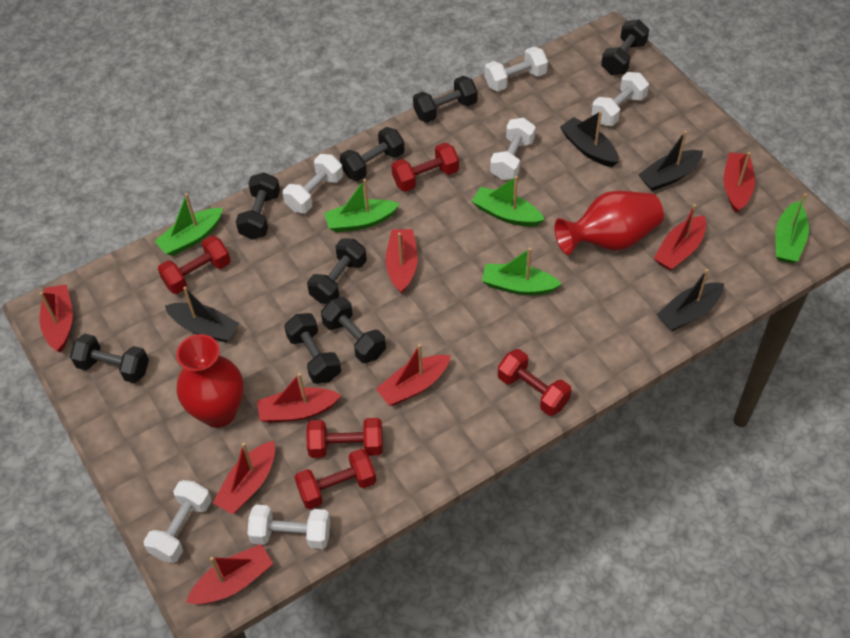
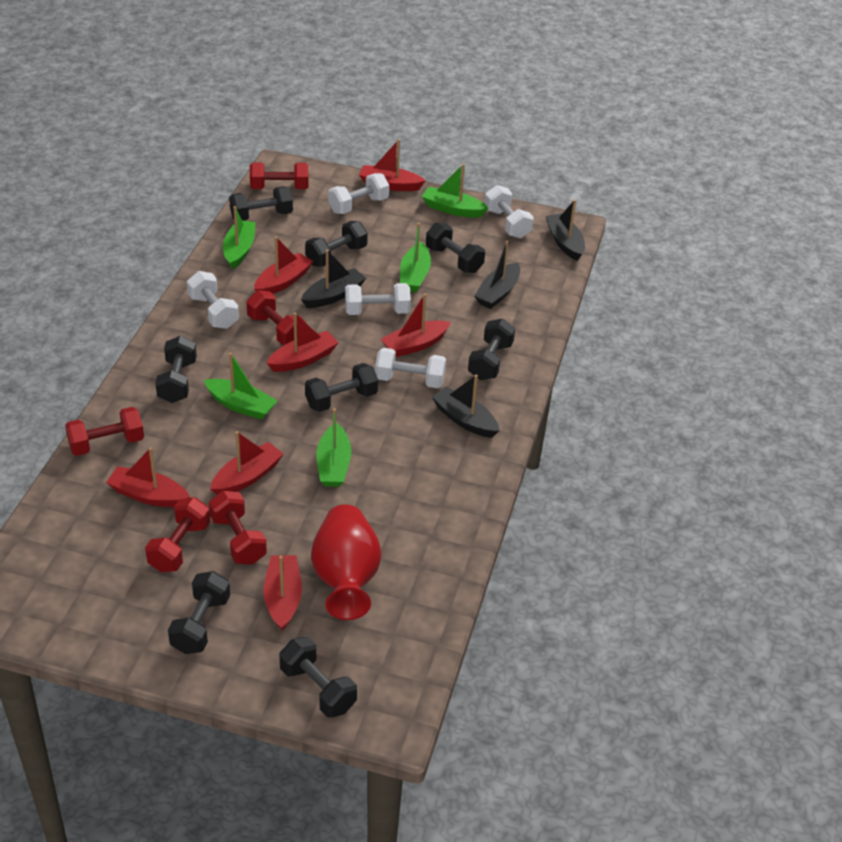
red boat: 8 -> 7
red vase: 2 -> 1
white dumbbell: 6 -> 5

